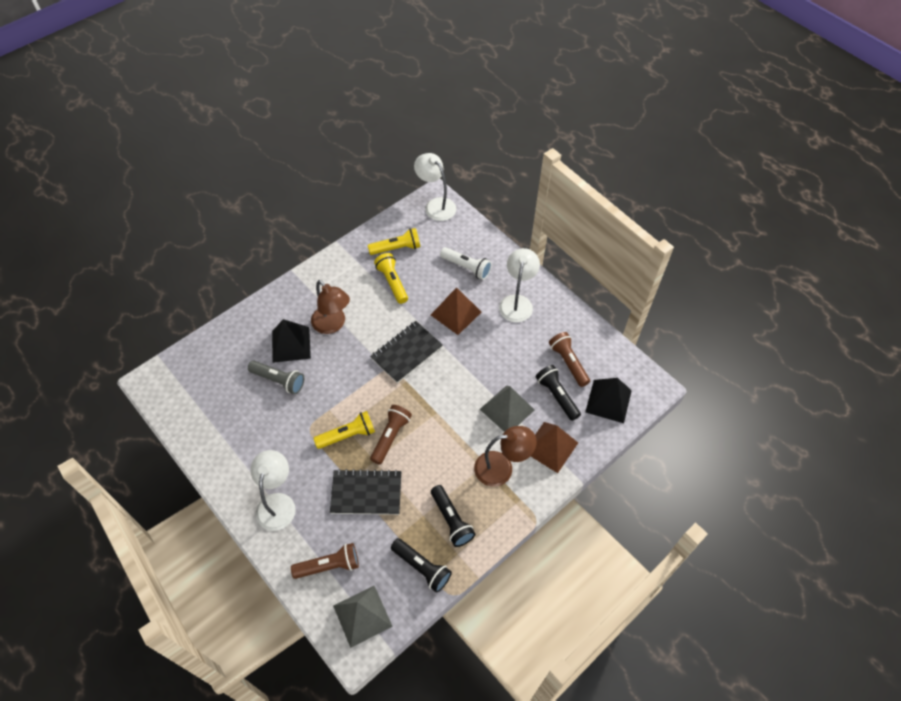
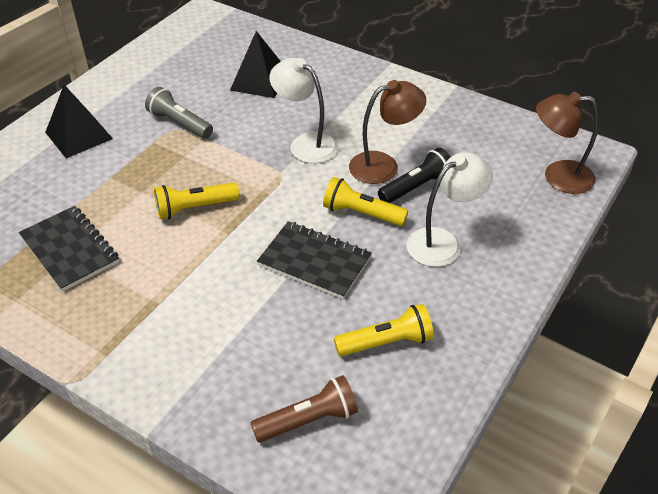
black flashlight: 3 -> 1
brown flashlight: 3 -> 1
brown pyramid: 2 -> 0
grey pyramid: 2 -> 0
white flashlight: 1 -> 0
white lamp: 3 -> 2

